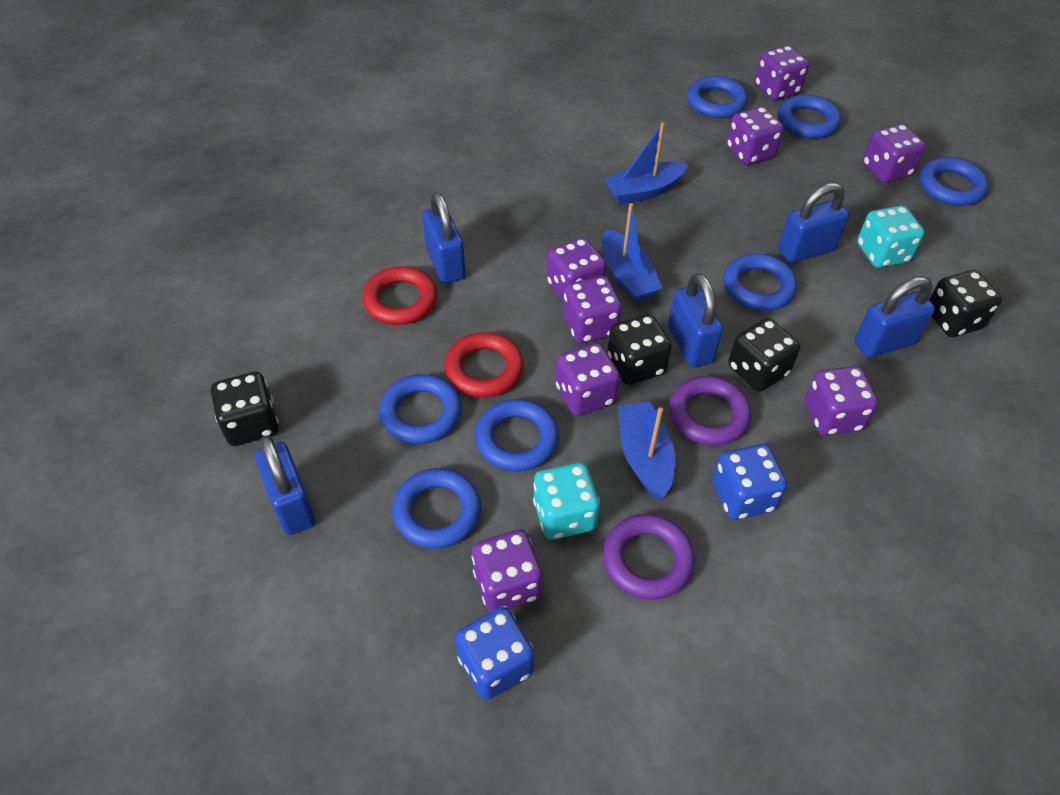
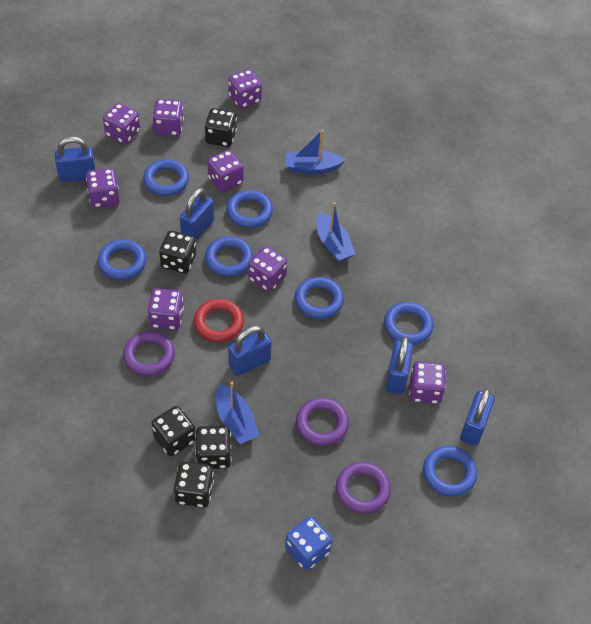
black dice: 4 -> 5
blue dice: 2 -> 1
purple ring: 2 -> 3
red ring: 2 -> 1
turquoise dice: 2 -> 0

